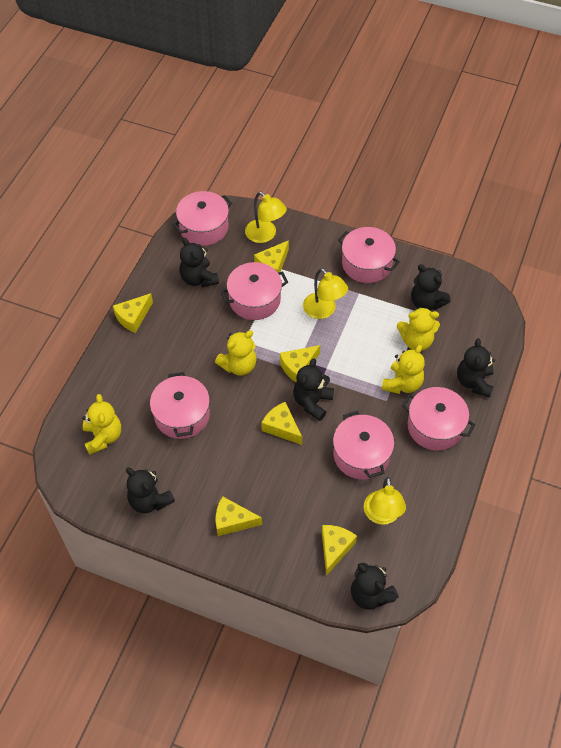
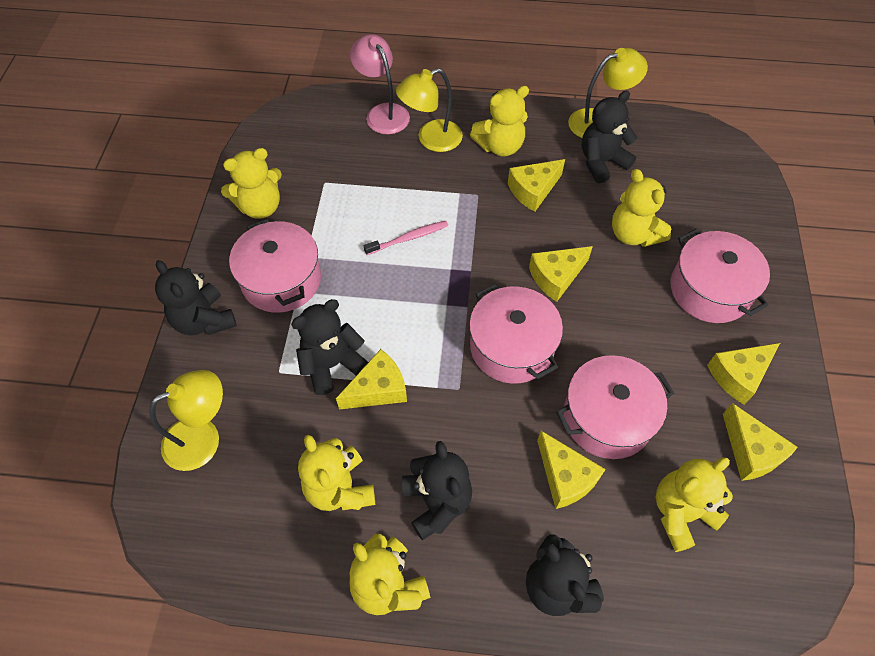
black teddy bear: 6 -> 5
pink lamp: 0 -> 1
pink pot: 6 -> 4
pink toothbrush: 0 -> 1
yellow teddy bear: 4 -> 6

